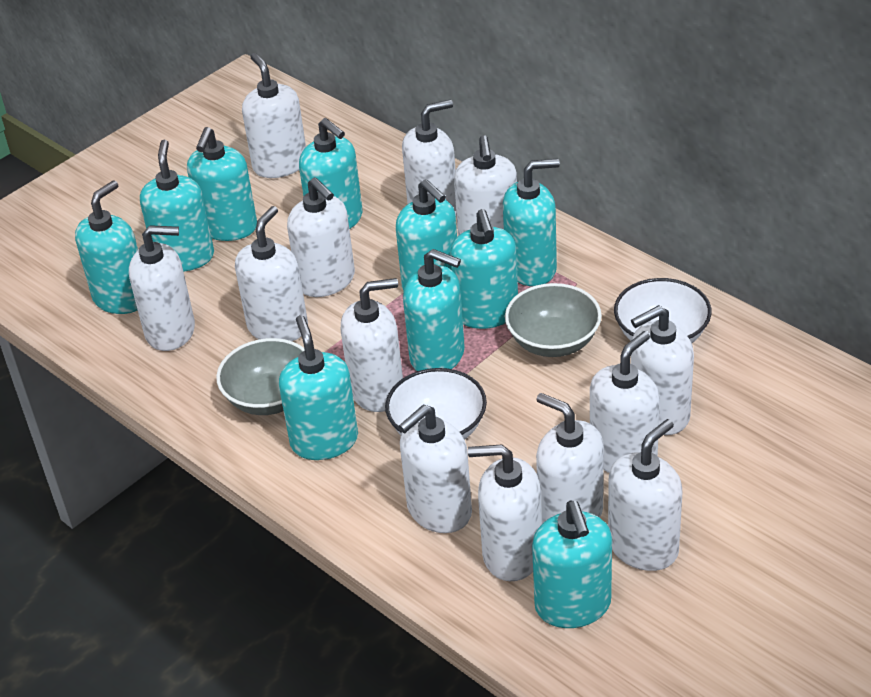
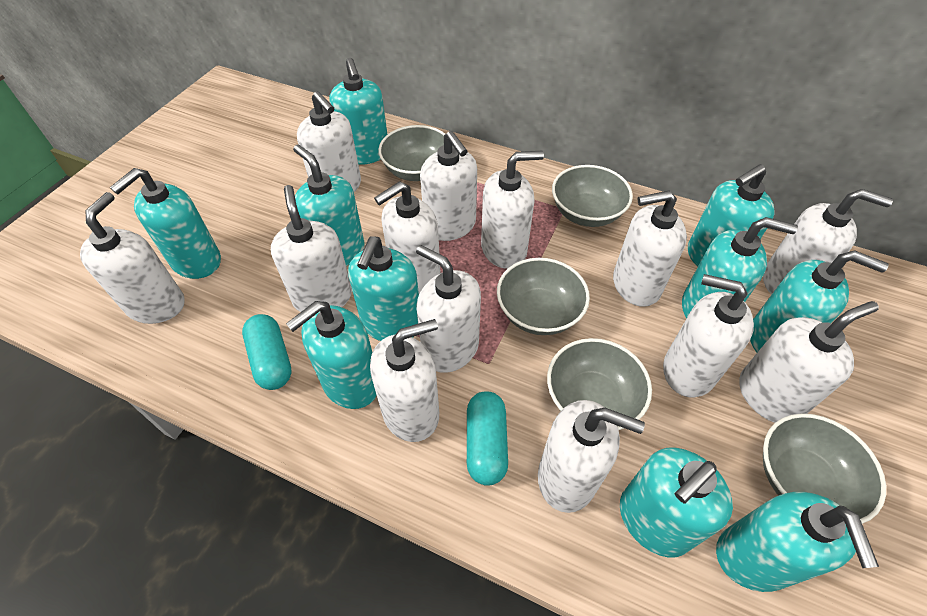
grey bowl: 2 -> 5
turquoise capsule: 0 -> 2
white bowl: 2 -> 0

